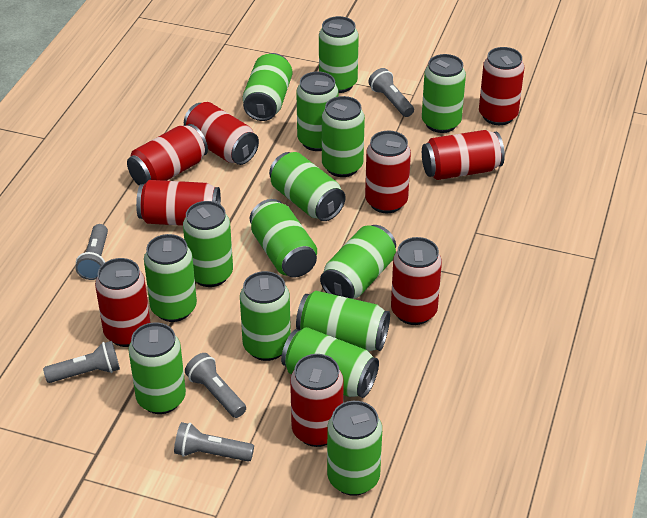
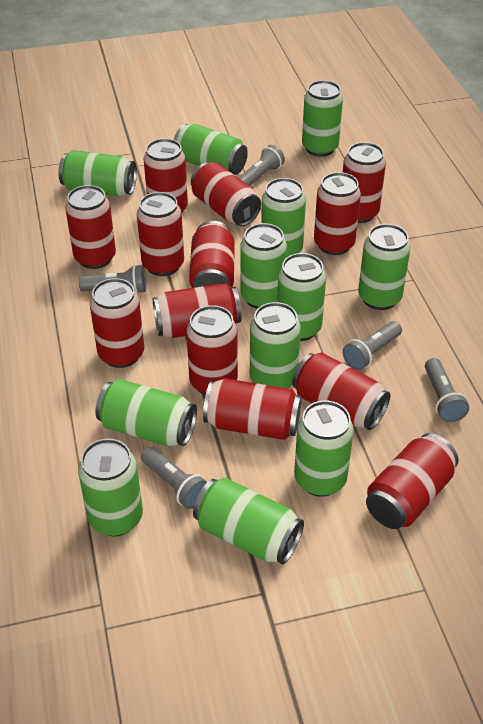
green can: 15 -> 12
red can: 9 -> 13

